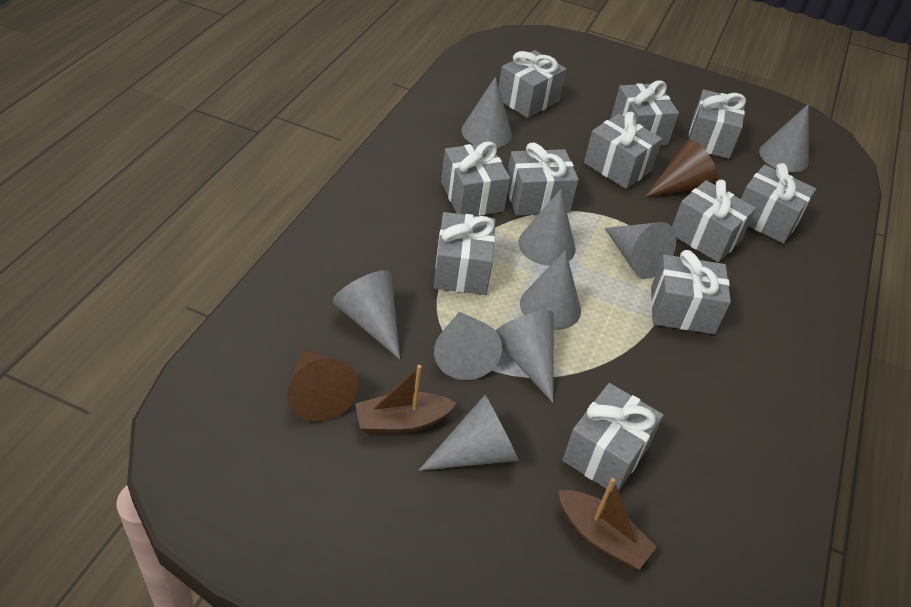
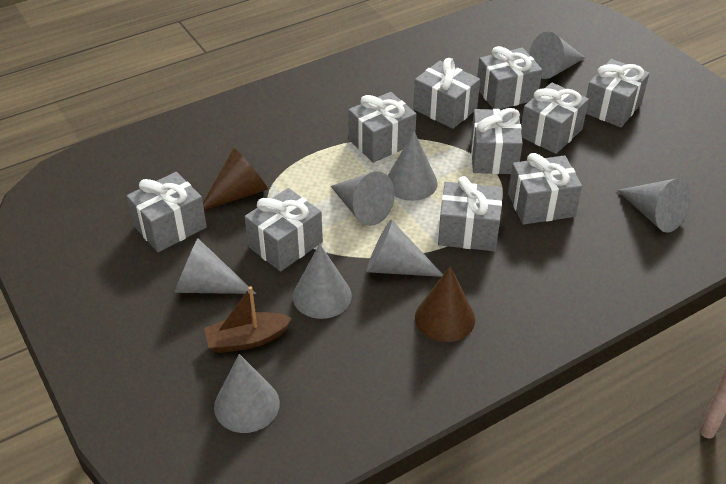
brown boat: 2 -> 1
grey cone: 9 -> 8
grey gift: 11 -> 10

